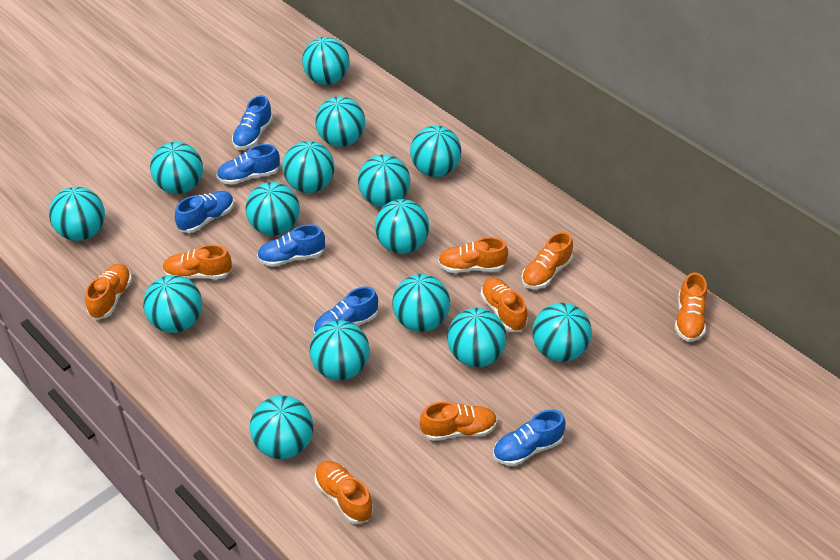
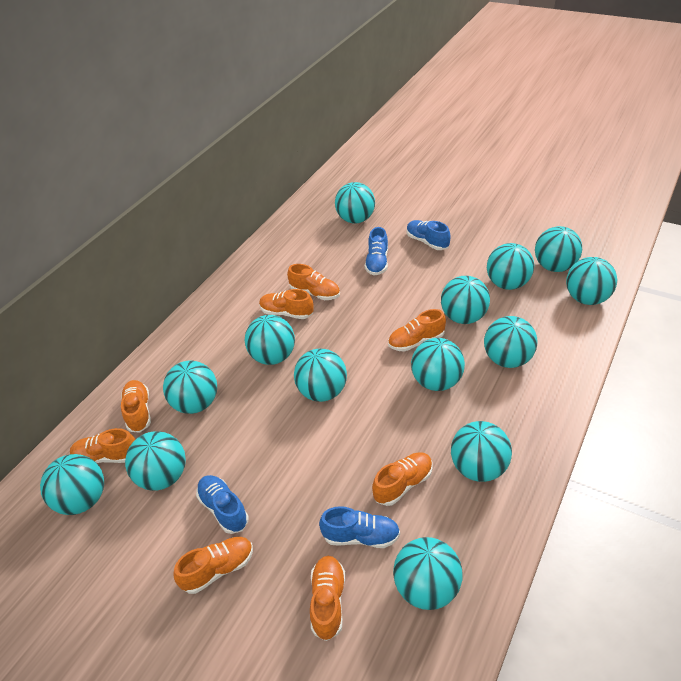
blue shoe: 6 -> 4
turquoise ball: 15 -> 14

